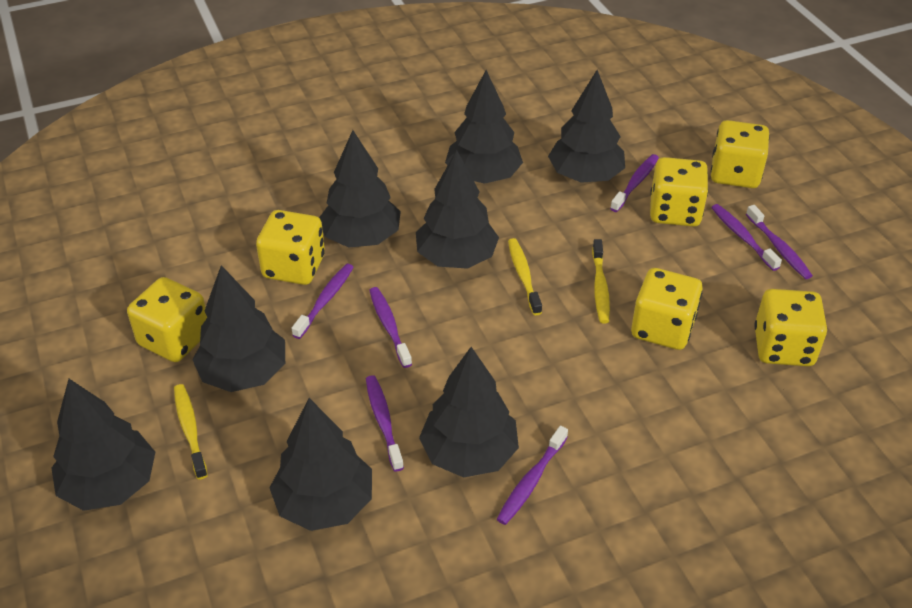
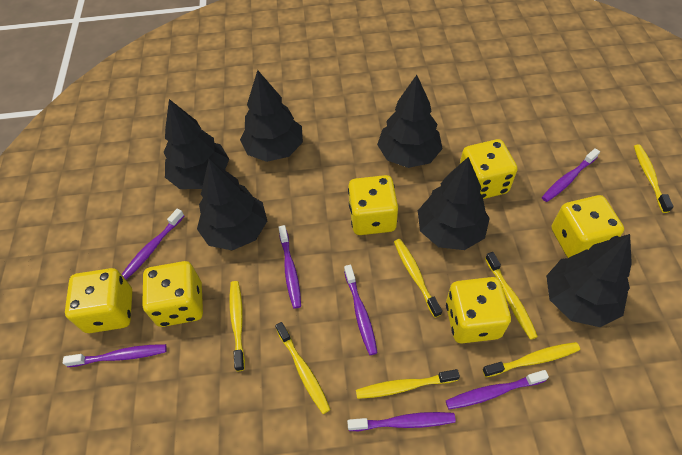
black tree: 8 -> 6
yellow toothbrush: 3 -> 7

